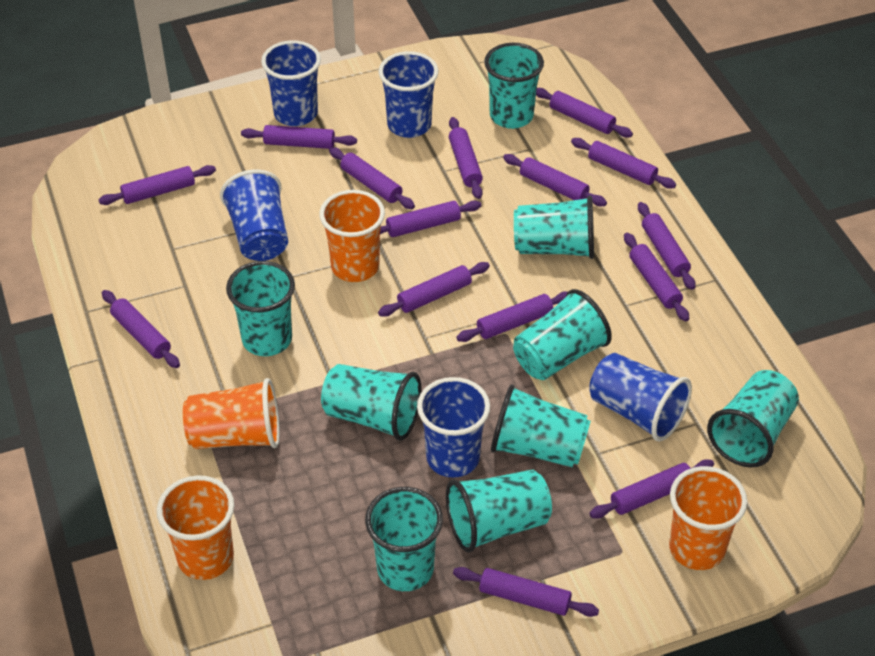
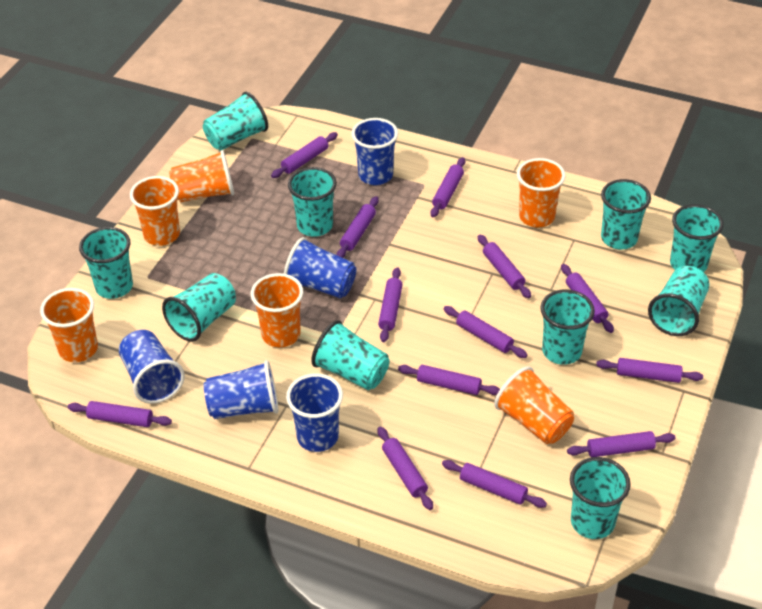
orange cup: 4 -> 6
purple rolling pin: 15 -> 13
turquoise cup: 9 -> 10

